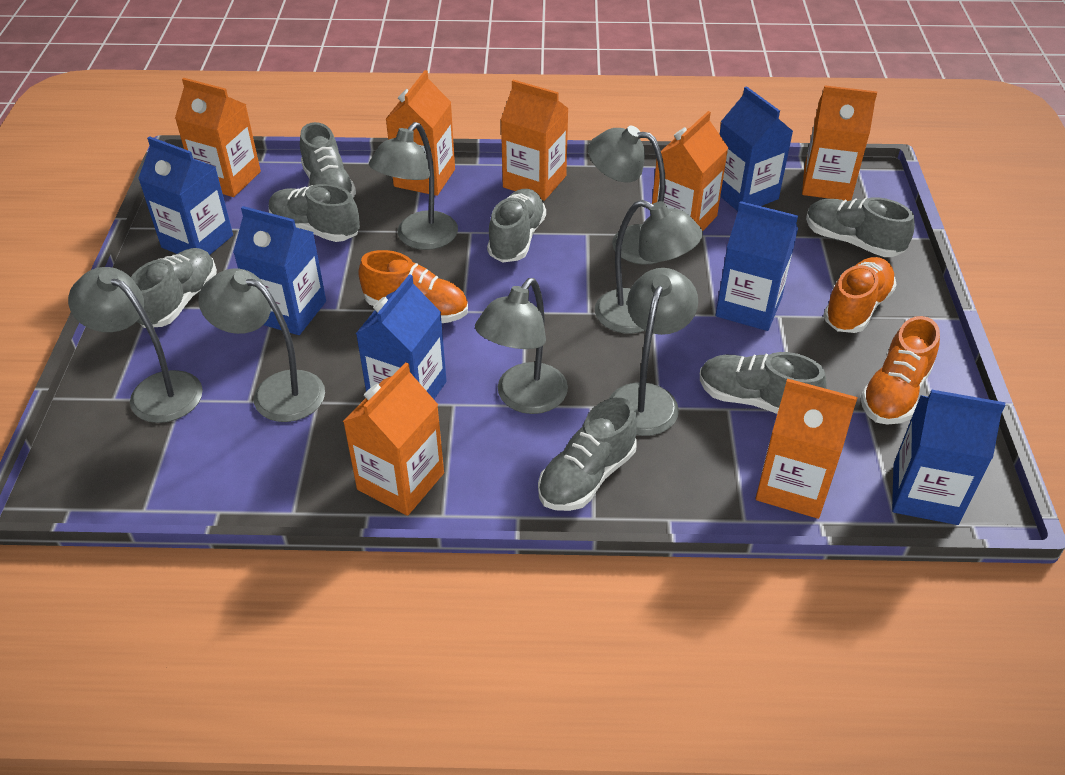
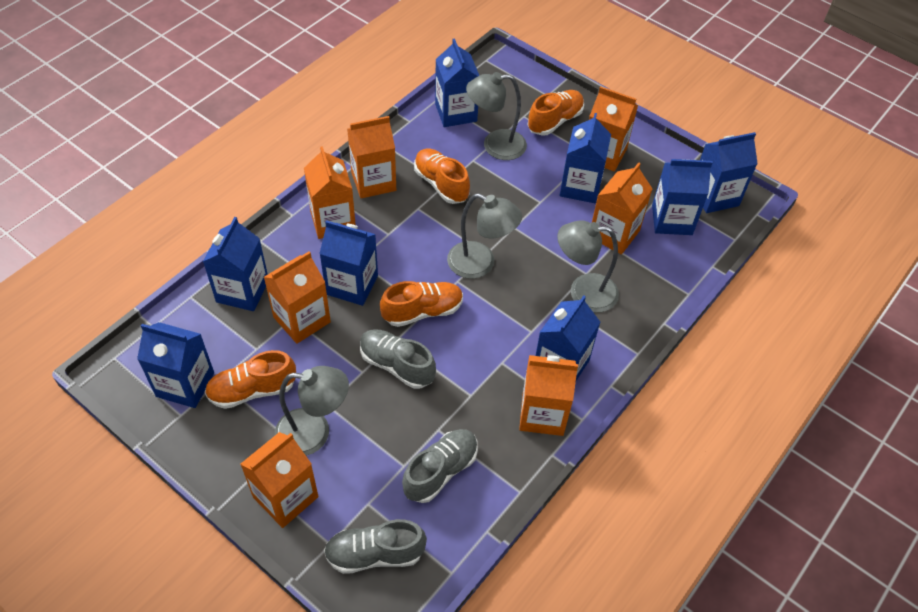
blue carton: 6 -> 8
grey lamp: 7 -> 4
grey shoe: 7 -> 3
orange shoe: 3 -> 4

